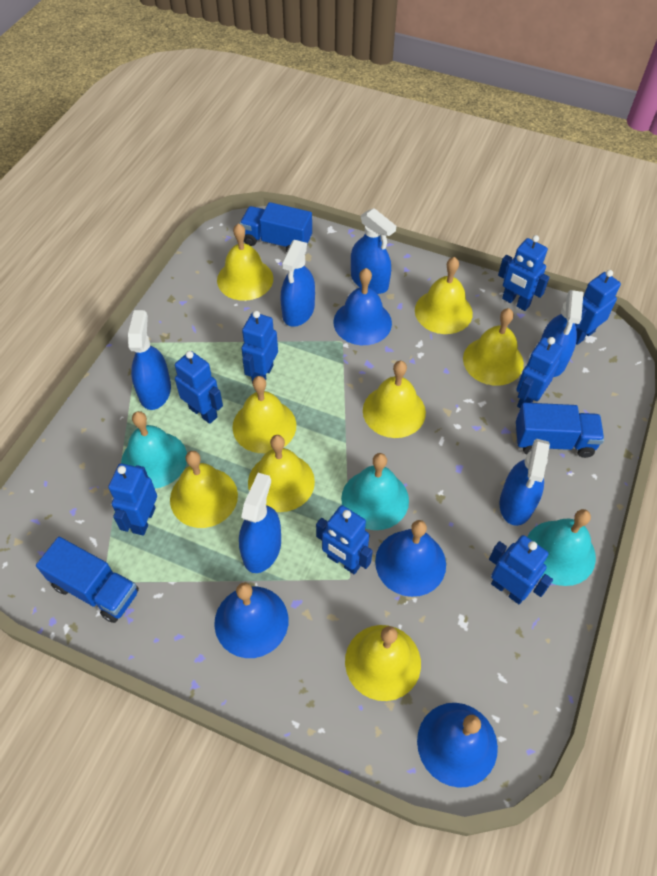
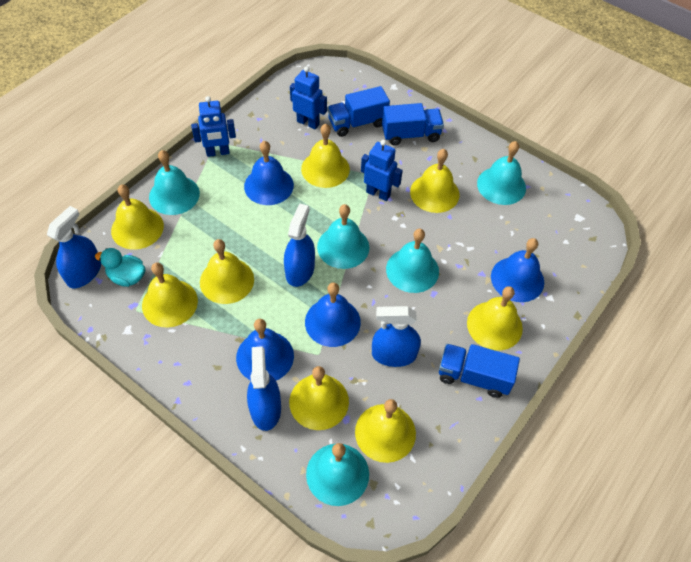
blue robot: 8 -> 3
blue spray bottle: 6 -> 4
turquoise bell: 3 -> 5
turquoise duck: 0 -> 1

